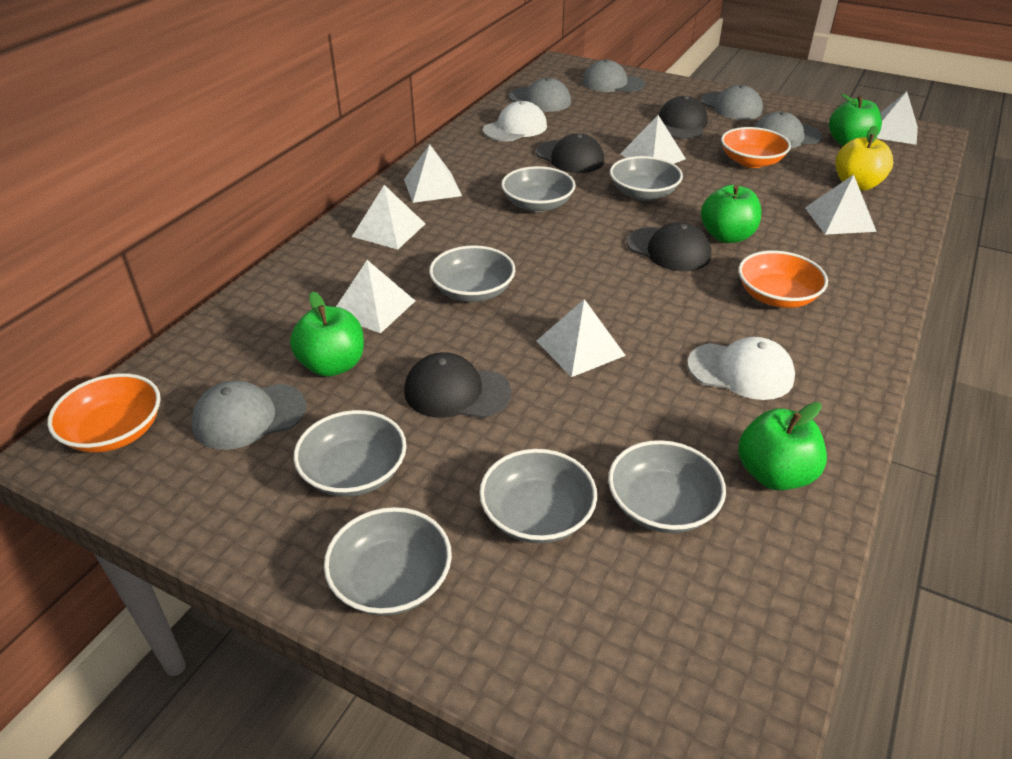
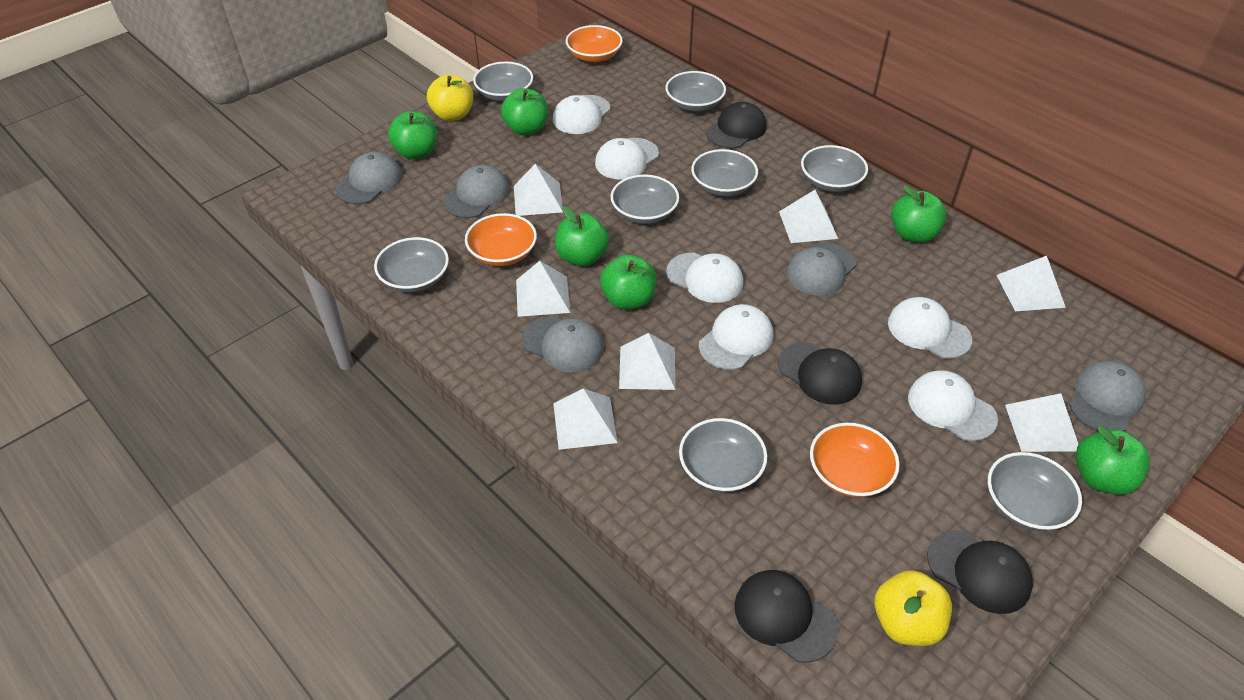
green apple: 4 -> 6
grey bowl: 7 -> 8
white cap: 2 -> 6
yellow apple: 1 -> 2

